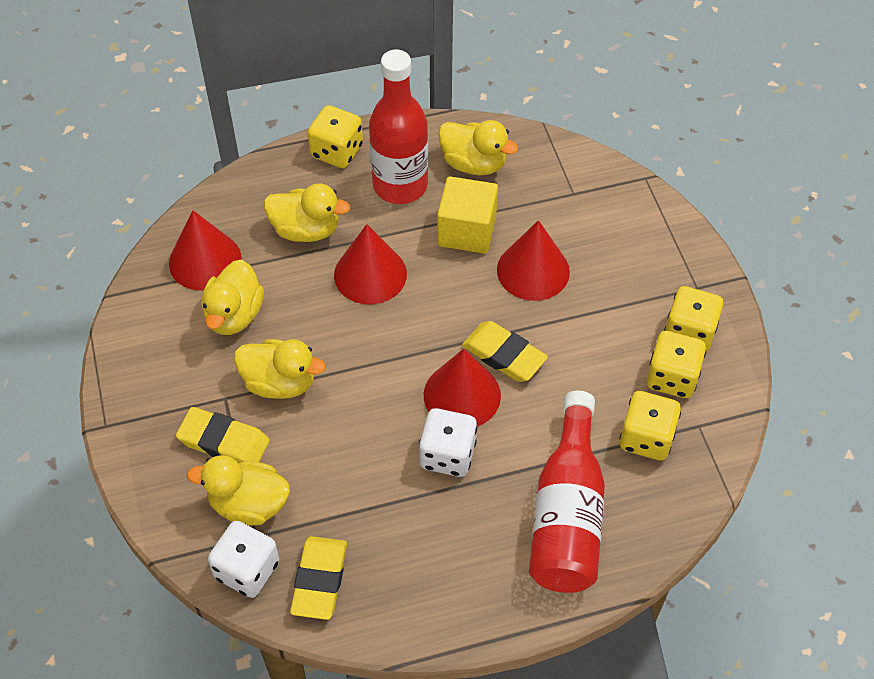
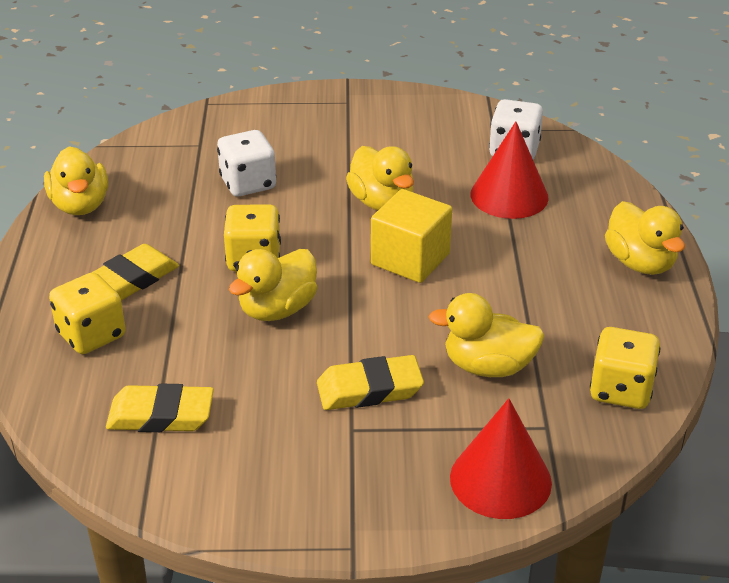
red bottle: 2 -> 0
red cone: 4 -> 2
yellow dice: 4 -> 3

